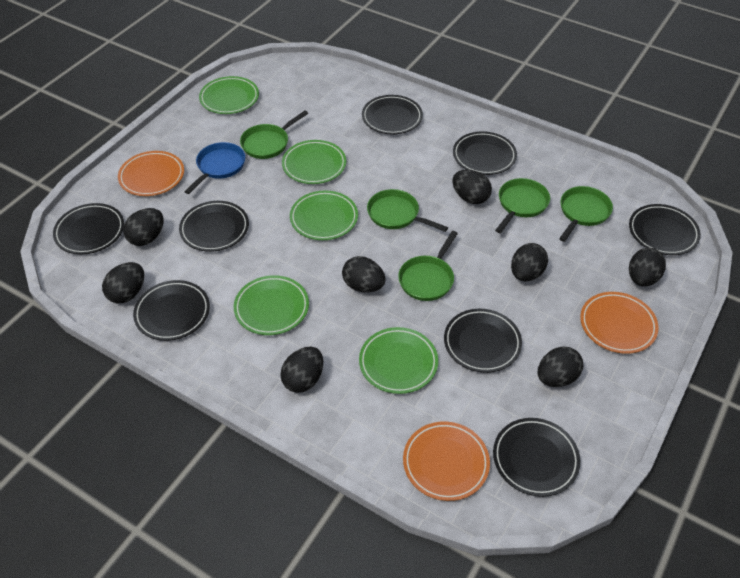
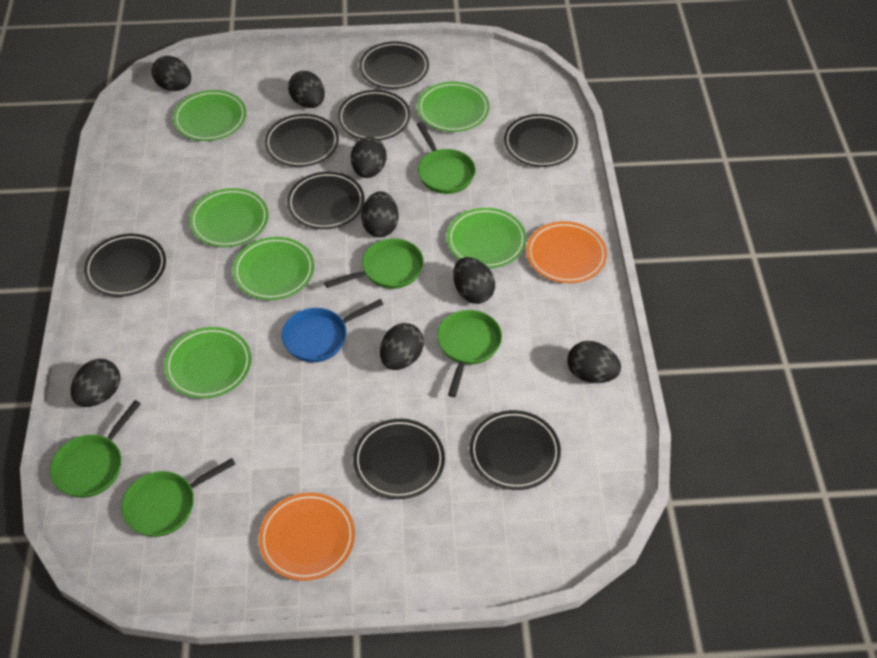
green plate: 5 -> 6
orange plate: 3 -> 2

